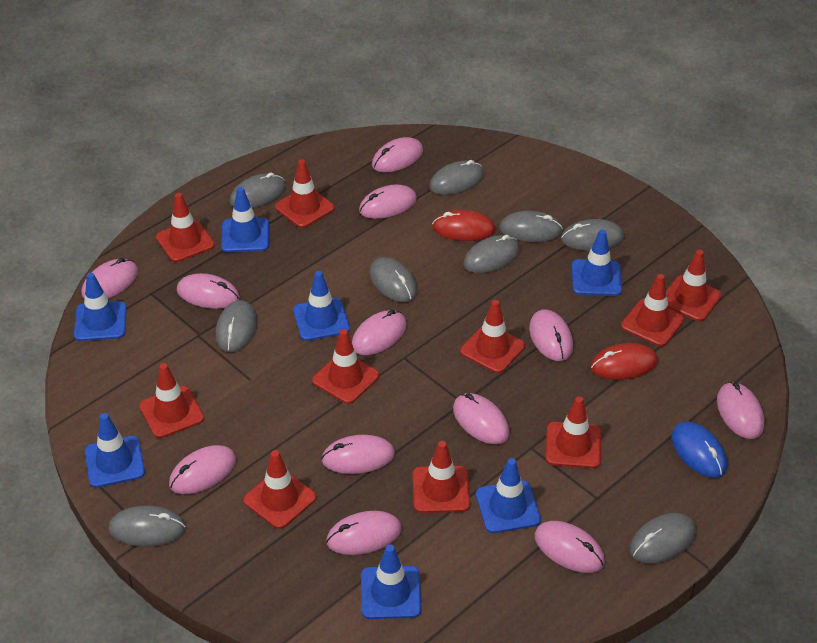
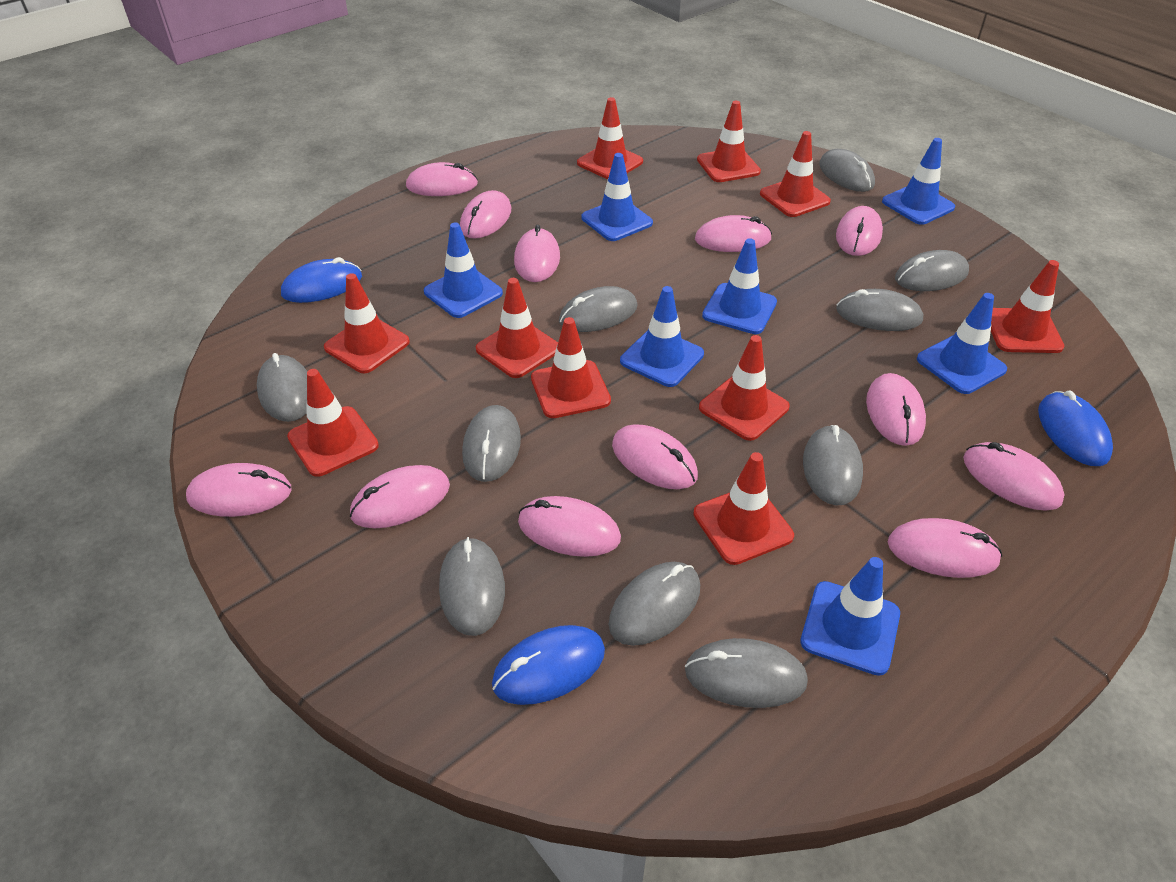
blue mouse: 1 -> 3
grey mouse: 9 -> 10
red mouse: 2 -> 0

